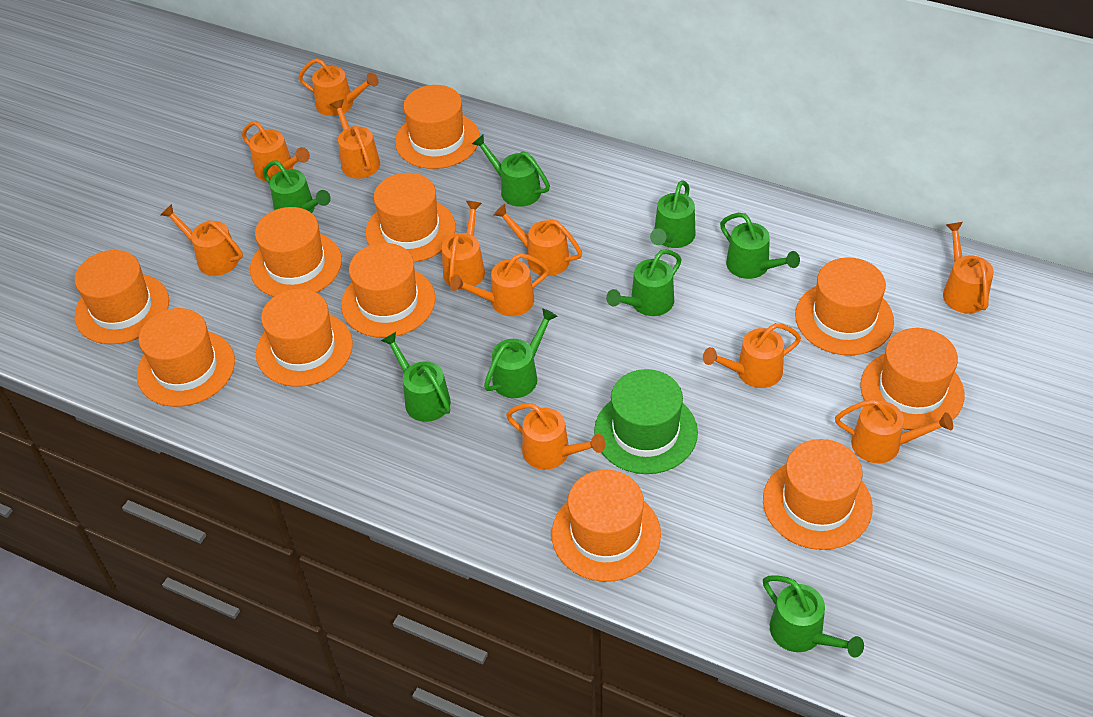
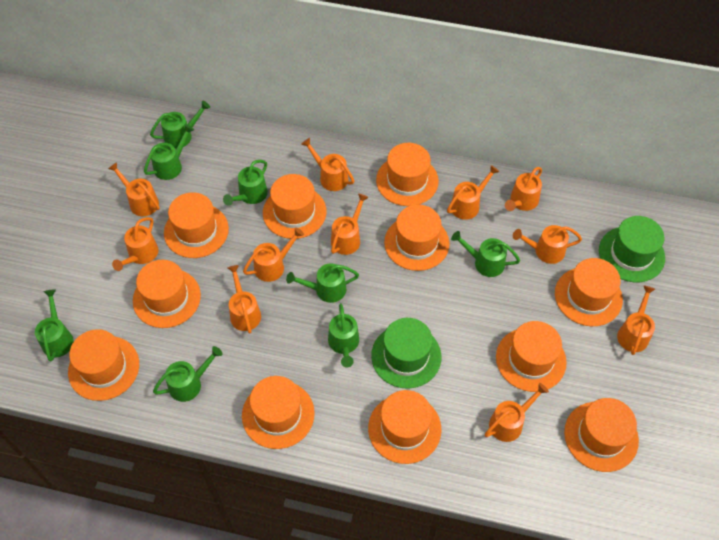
green hat: 1 -> 2

